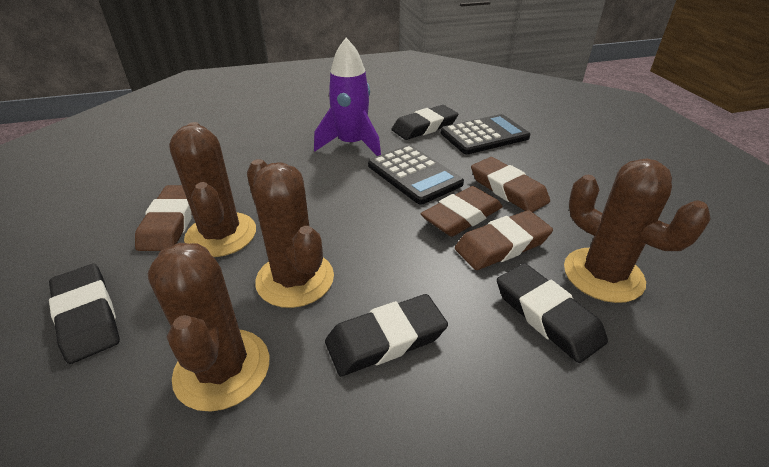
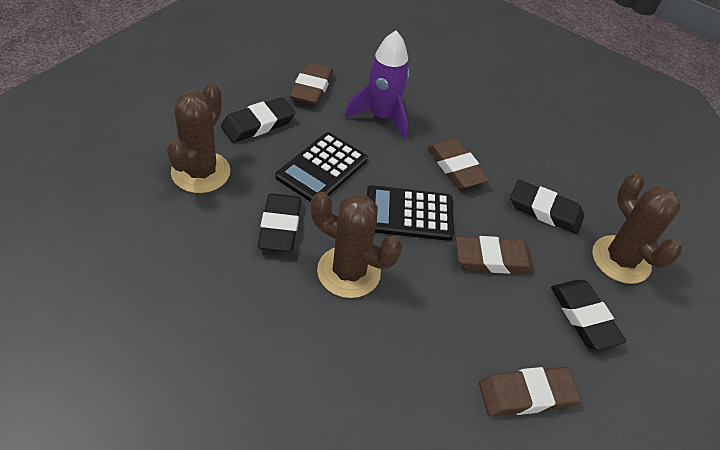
brown cactus: 4 -> 3

